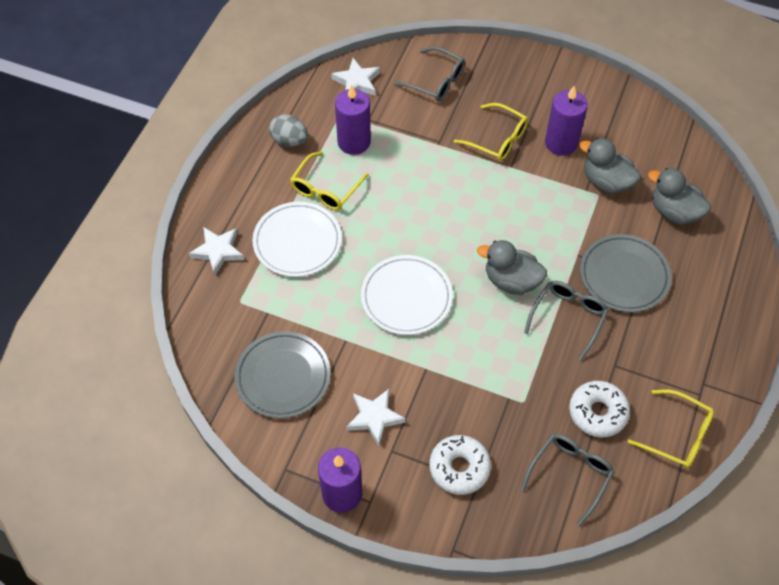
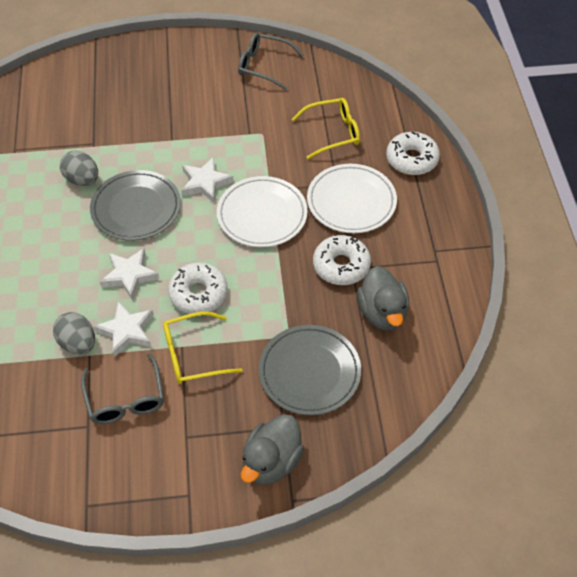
grey duck: 3 -> 2
grey egg: 1 -> 2
grey glasses: 3 -> 2
purple candle: 3 -> 0
white donut: 2 -> 3
yellow glasses: 3 -> 2

